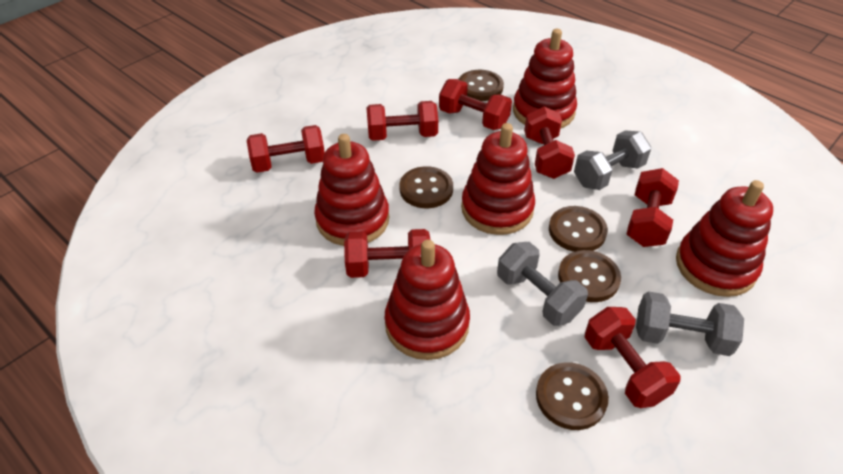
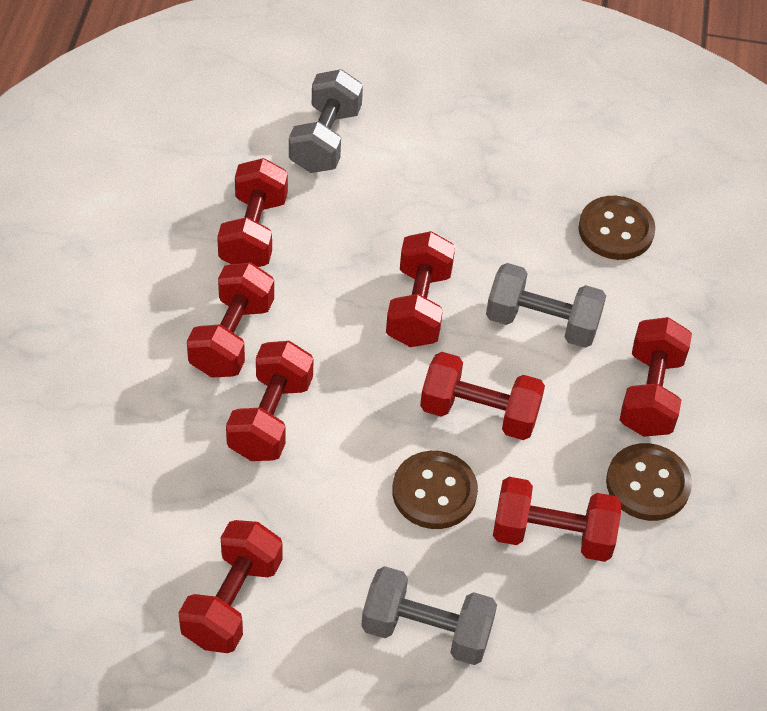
brown button: 5 -> 3
red dumbbell: 7 -> 8
red stacking toy: 5 -> 0

